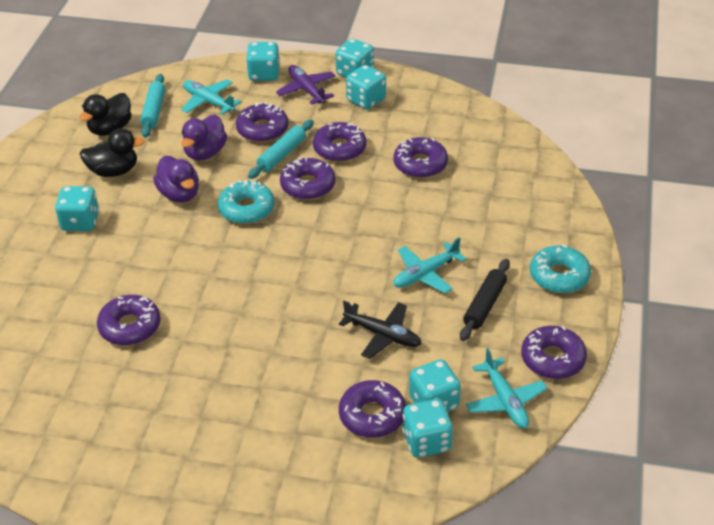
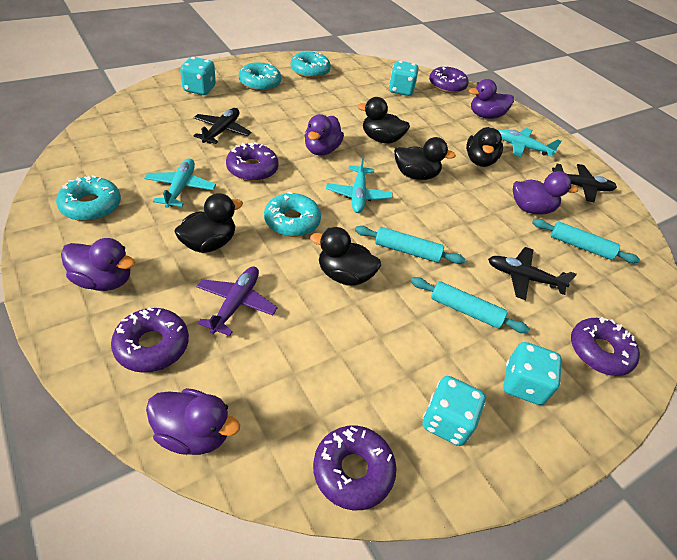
black duck: 2 -> 5
black plane: 1 -> 3
black rolling pin: 1 -> 0
purple donut: 7 -> 5
purple duck: 2 -> 5
turquoise dice: 6 -> 4
turquoise donut: 2 -> 4
turquoise rolling pin: 2 -> 3

